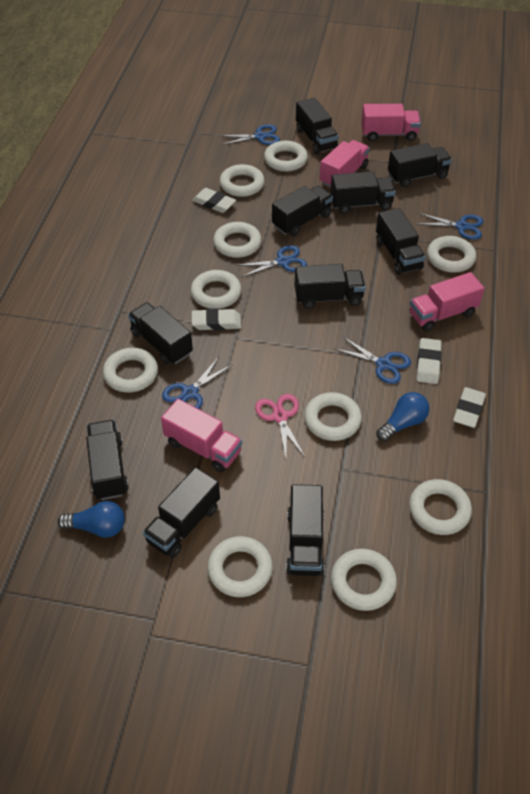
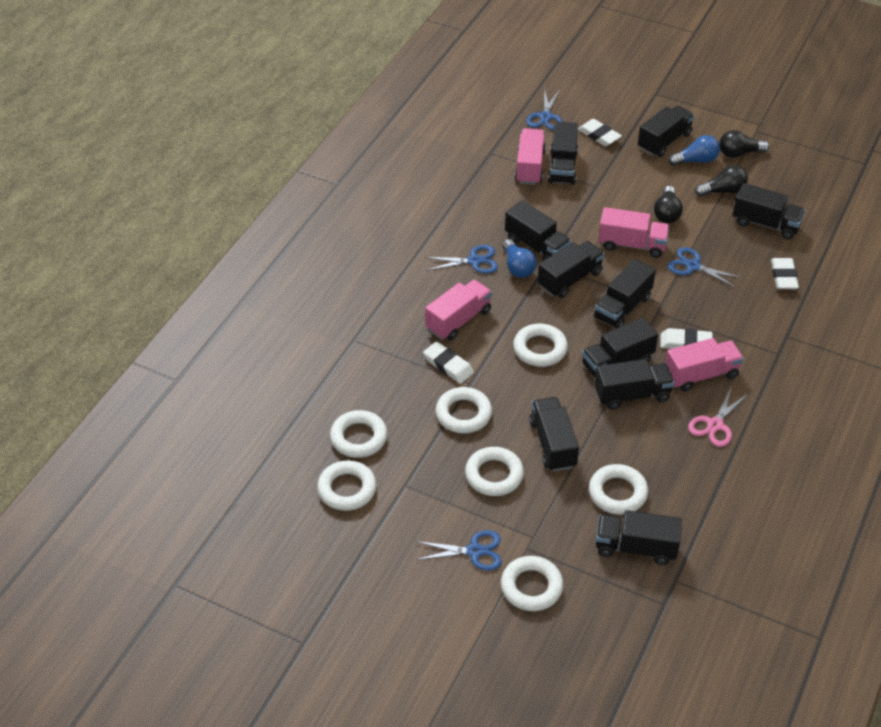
black light bulb: 0 -> 3
blue scissors: 5 -> 4
white ring: 10 -> 7

